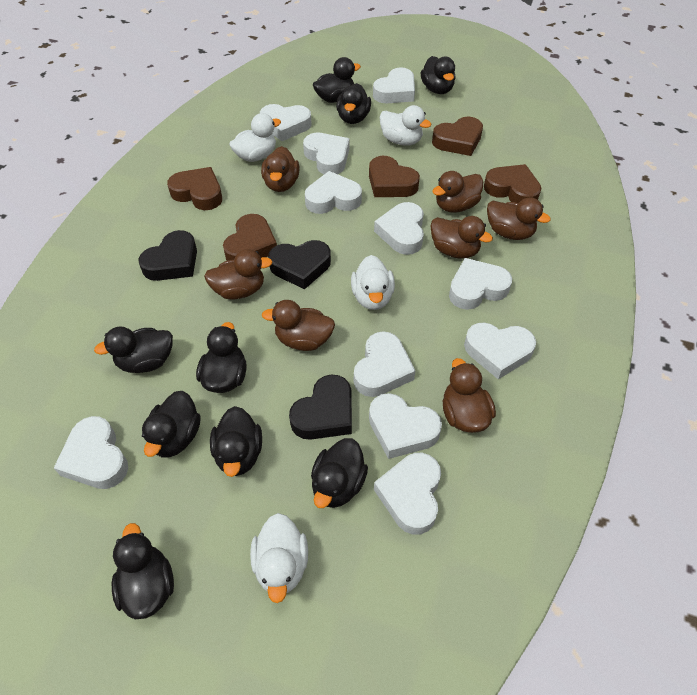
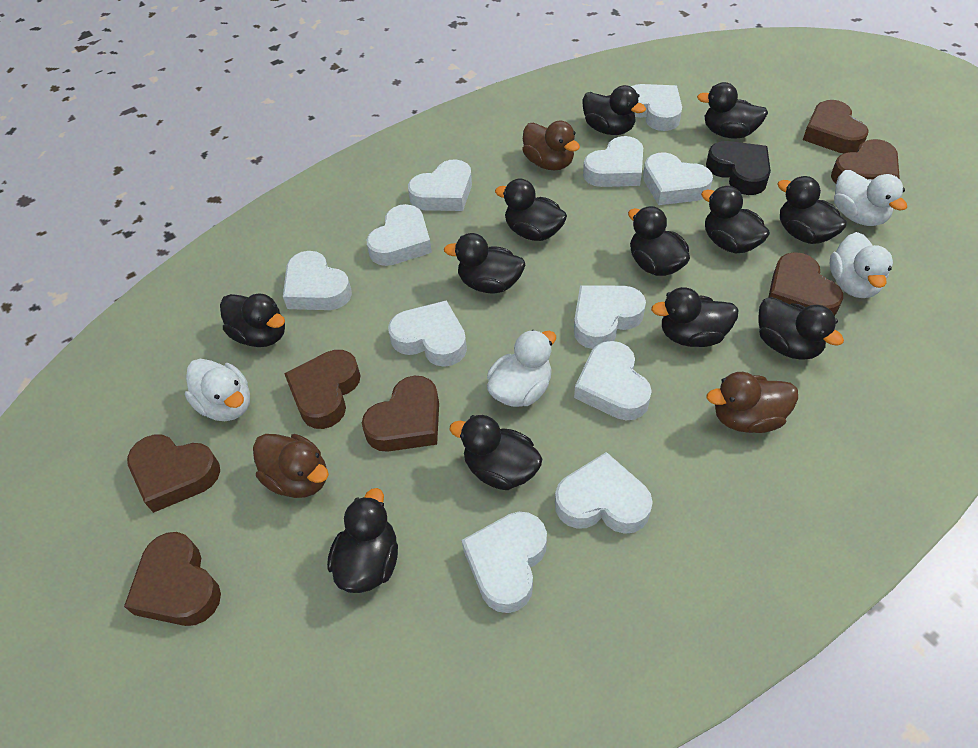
black duck: 9 -> 12
black heart: 3 -> 1
brown duck: 7 -> 3
brown heart: 5 -> 7

